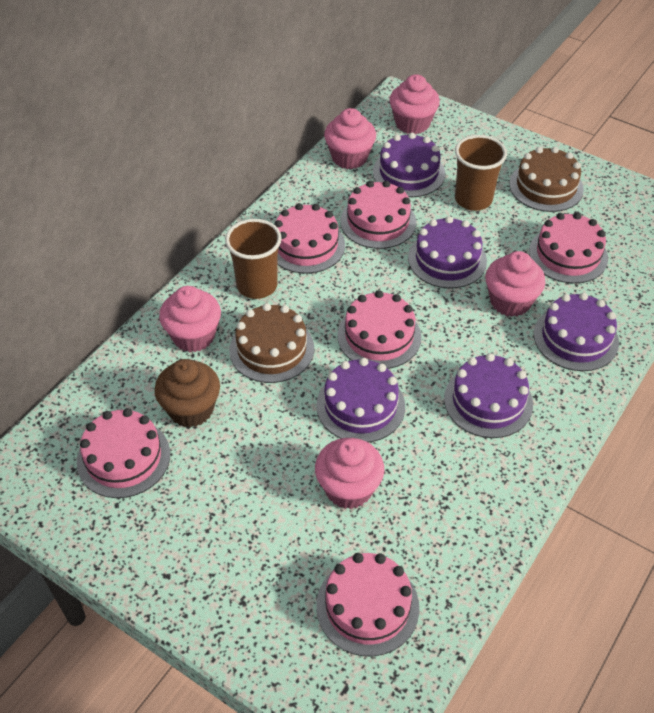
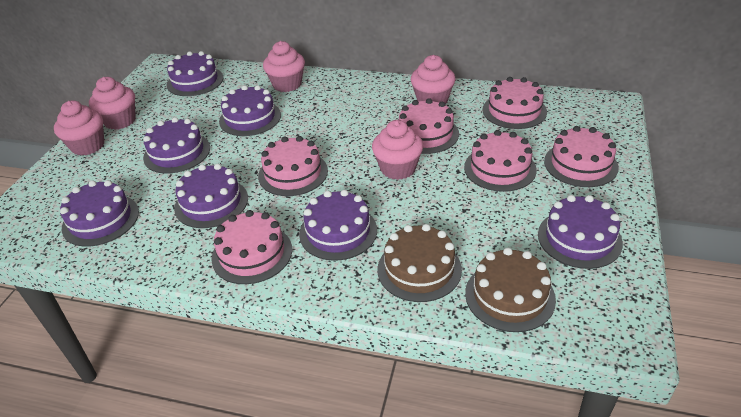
brown cup: 2 -> 0
brown cupcake: 1 -> 0
purple cake: 5 -> 7

